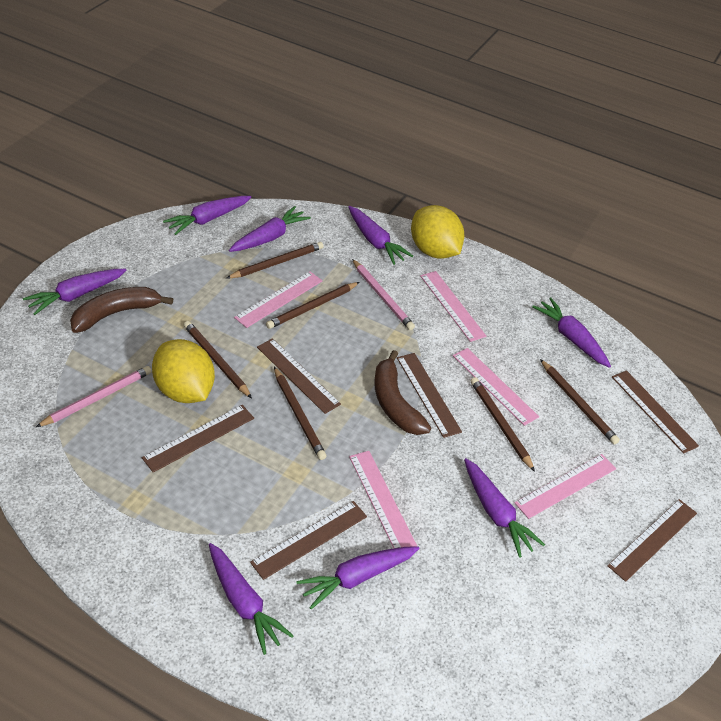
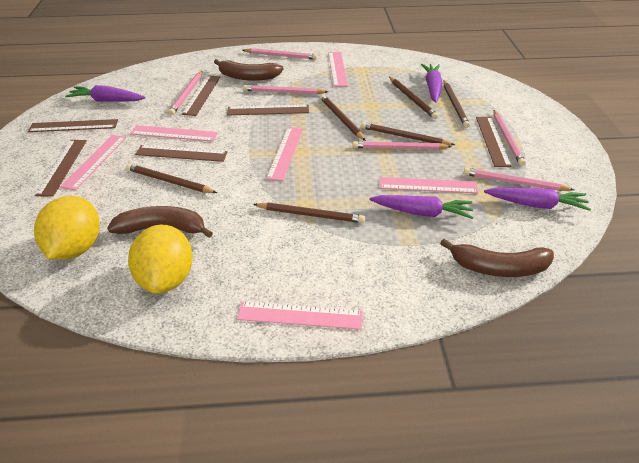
brown banana: 2 -> 3
pink pencil: 2 -> 6
pink ruler: 5 -> 6
purple carrot: 8 -> 4

